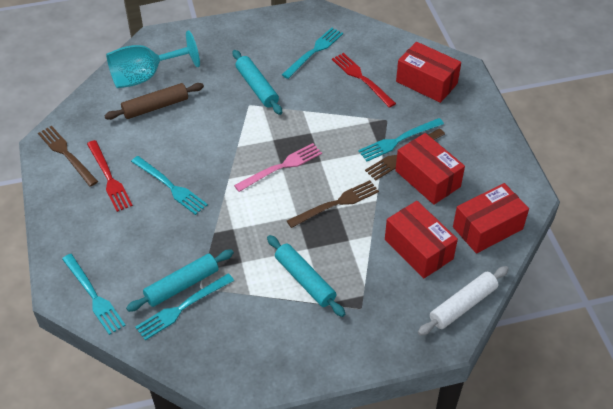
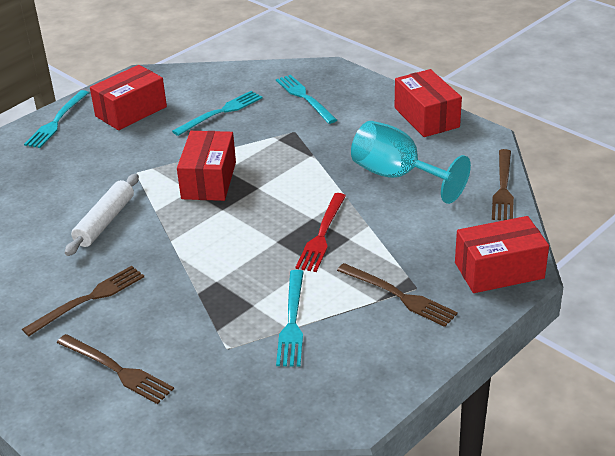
brown fork: 3 -> 4
brown rolling pin: 1 -> 0
pink fork: 1 -> 0
red fork: 2 -> 1
turquoise fork: 5 -> 4
turquoise rolling pin: 3 -> 0

